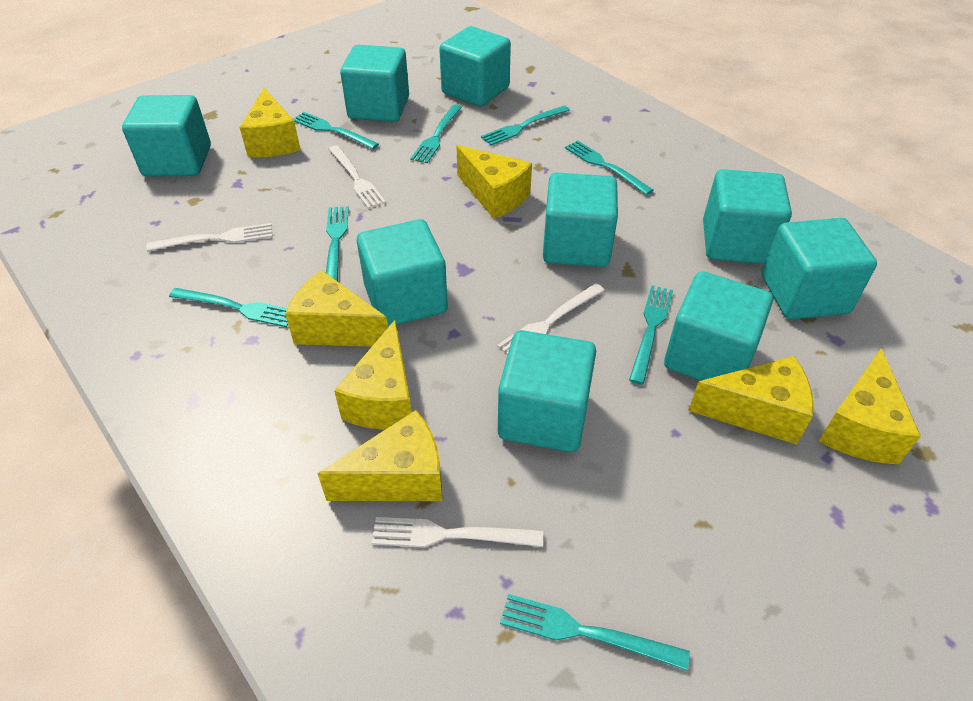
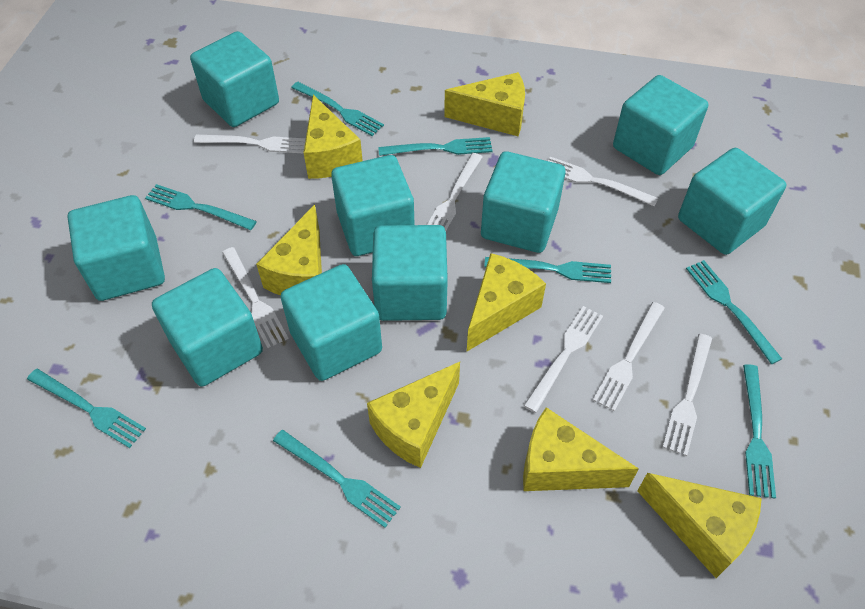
white fork: 4 -> 7

